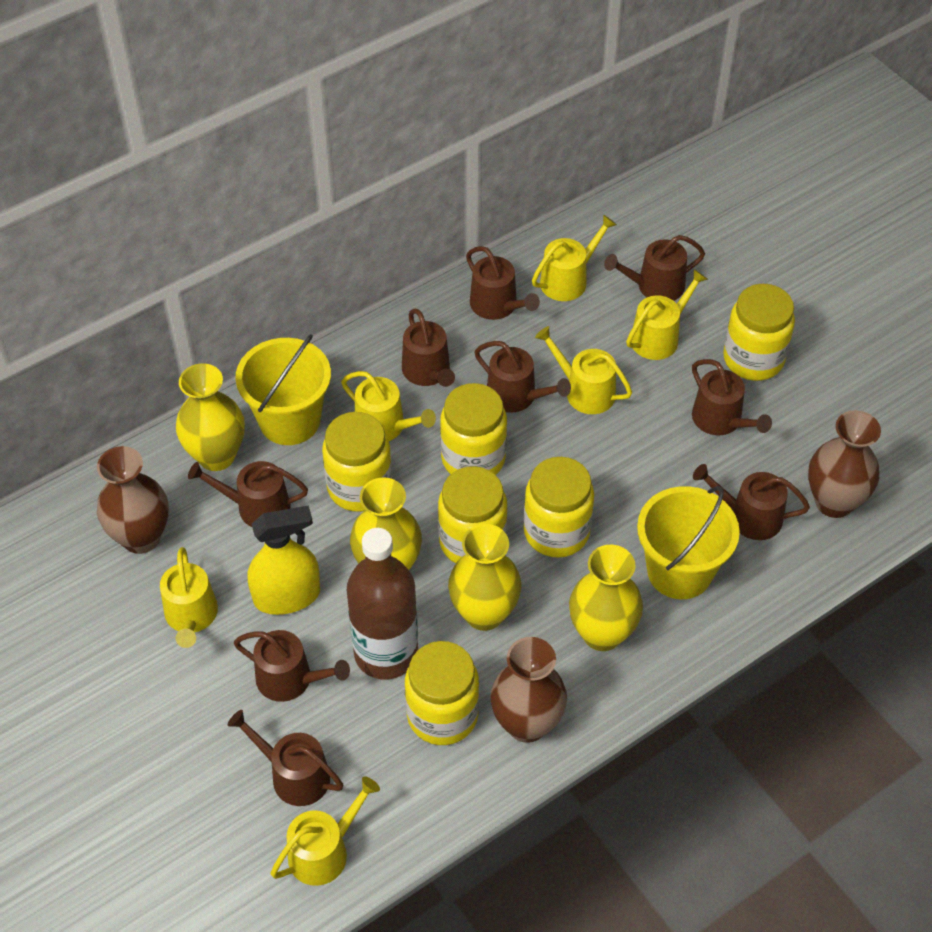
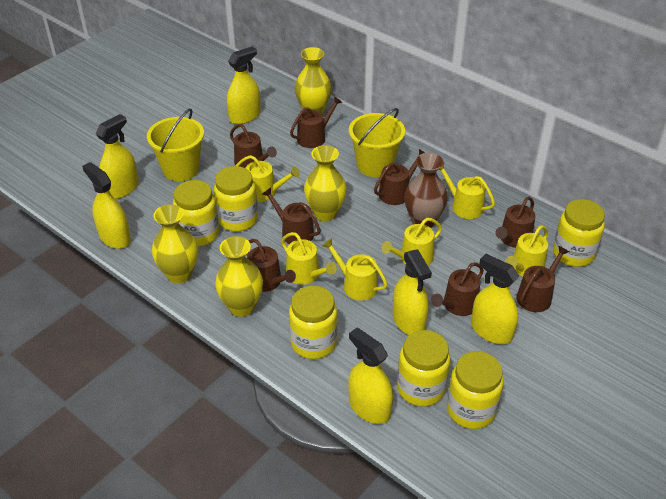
brown bottle: 1 -> 0
brown vase: 3 -> 1
brown watering can: 9 -> 8
yellow spray bottle: 1 -> 6

